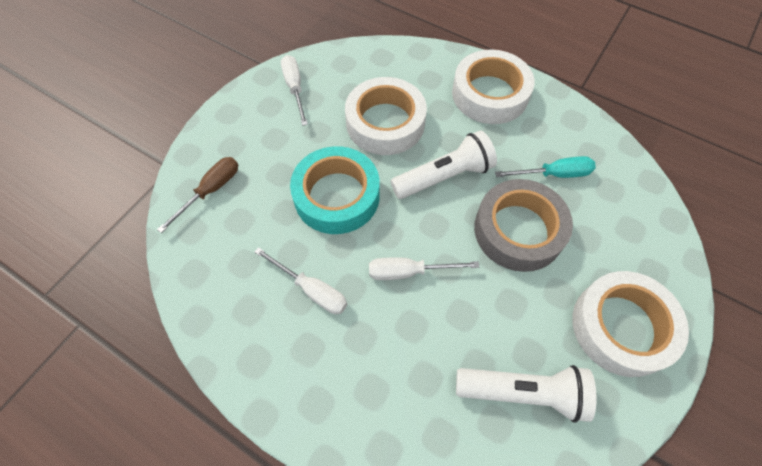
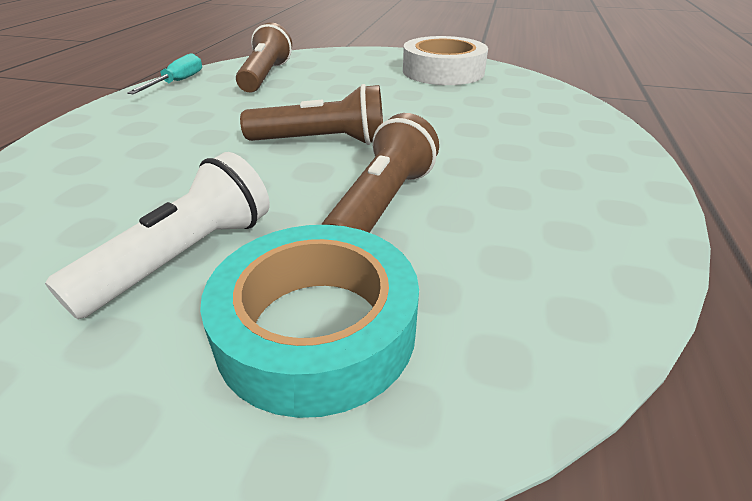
brown flashlight: 0 -> 3
brown screwdriver: 1 -> 0
grey tape: 1 -> 0
white flashlight: 2 -> 1
white screwdriver: 3 -> 0
white tape: 3 -> 1

